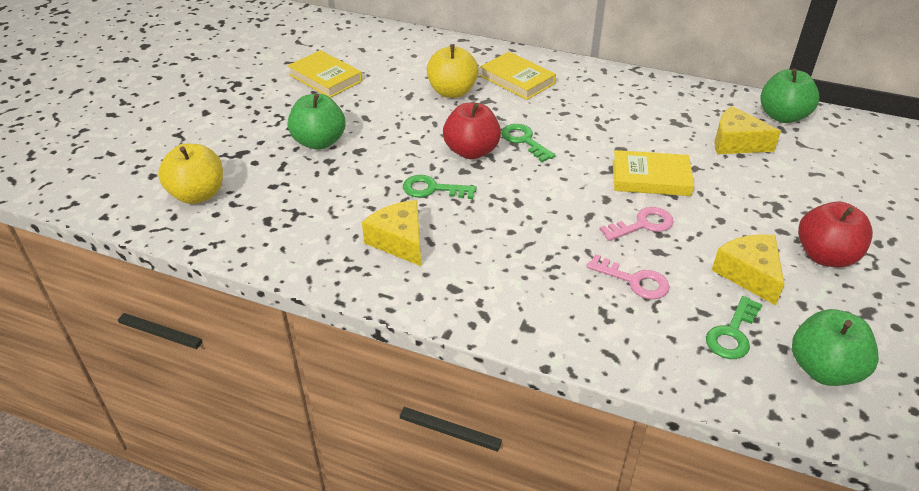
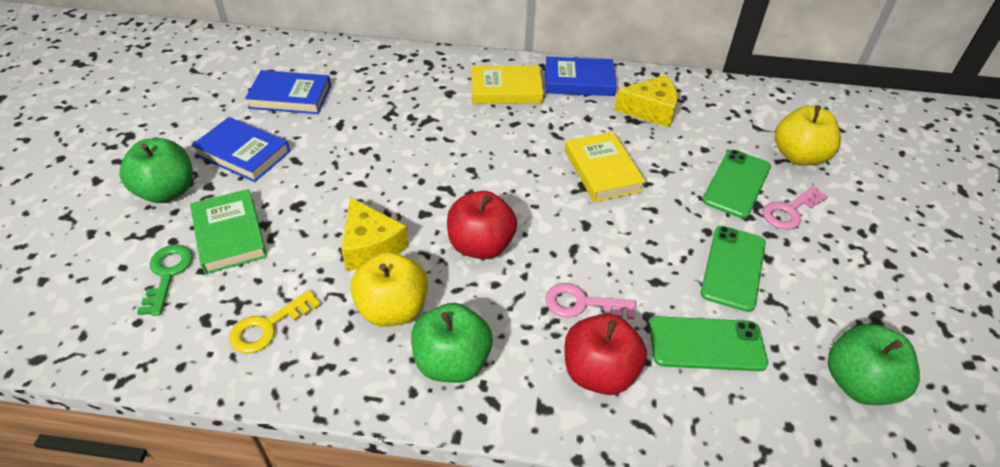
blue book: 0 -> 3
green book: 0 -> 1
green key: 3 -> 1
green phone: 0 -> 3
yellow book: 3 -> 2
yellow cheese: 3 -> 2
yellow key: 0 -> 1

